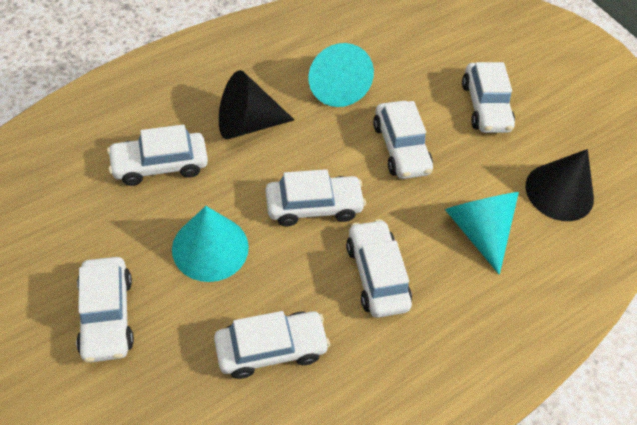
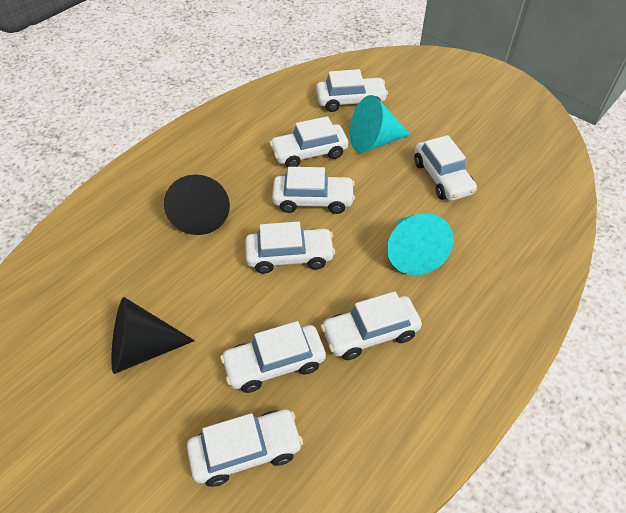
turquoise cone: 3 -> 2
white car: 7 -> 8

